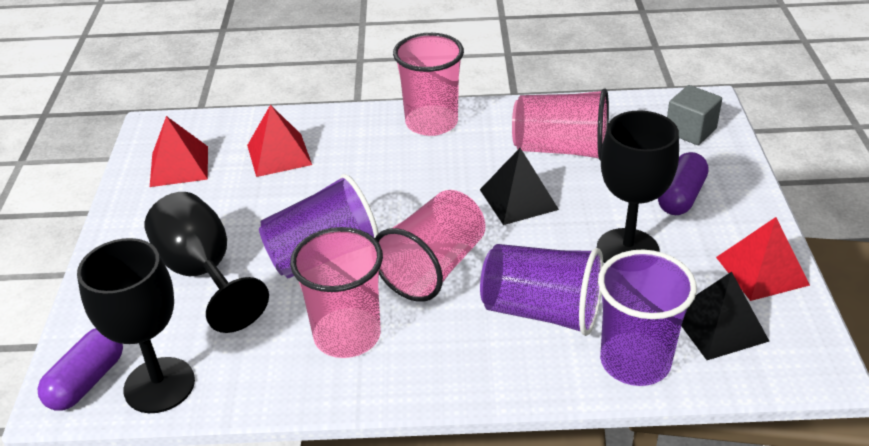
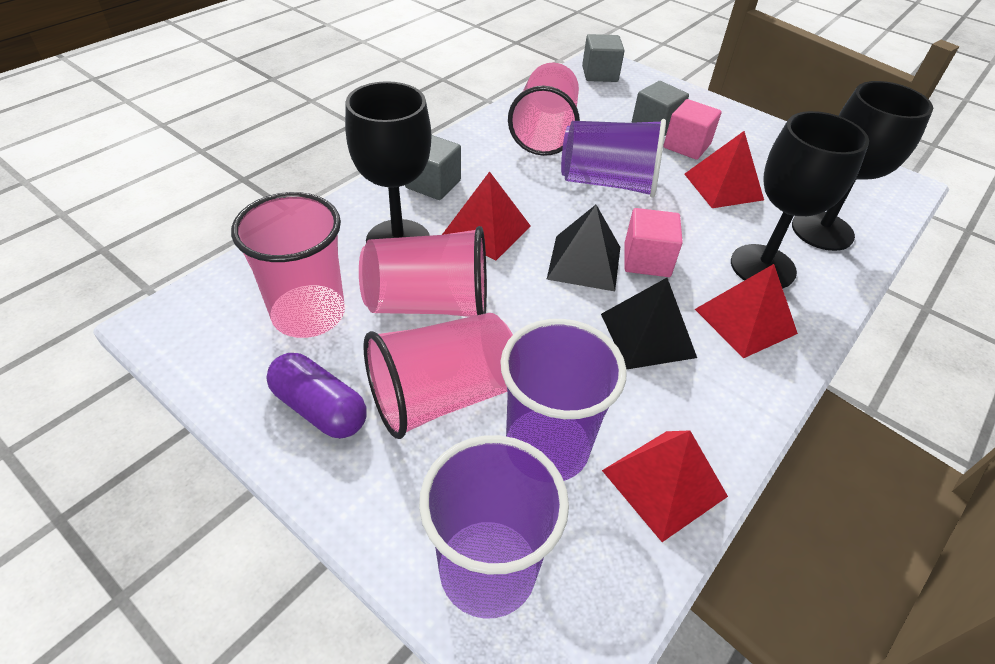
grey cube: 1 -> 3
pink cube: 0 -> 2
purple capsule: 2 -> 1
red pyramid: 3 -> 4

